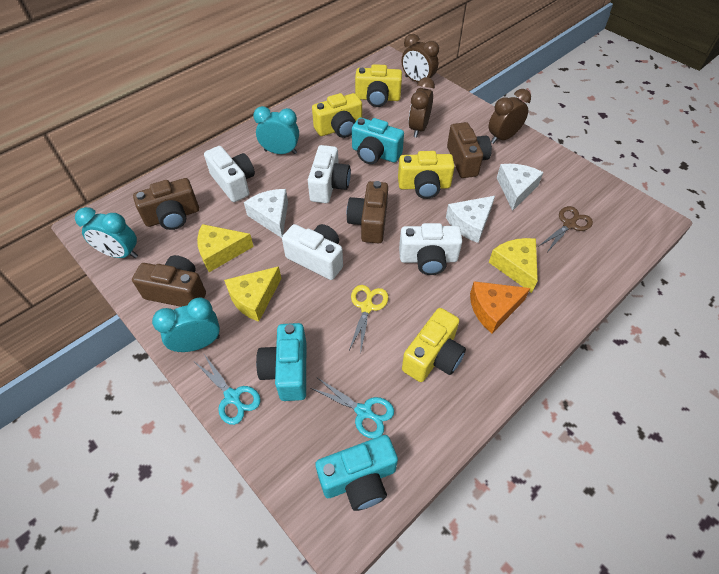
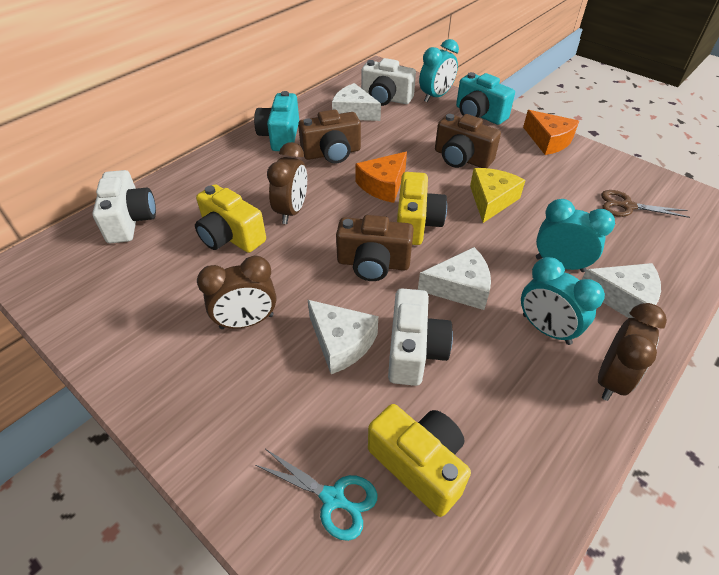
brown camera: 4 -> 3
orange cheese: 1 -> 2
turquoise camera: 3 -> 2
turquoise scissors: 2 -> 1
white camera: 4 -> 3
white cheese: 3 -> 4
yellow camera: 4 -> 3
yellow cheese: 3 -> 1
yellow scissors: 1 -> 0

